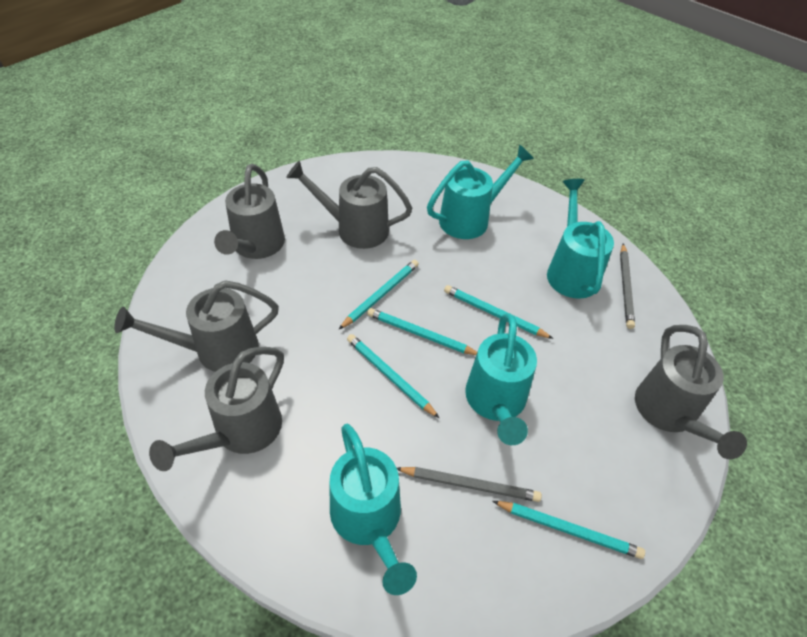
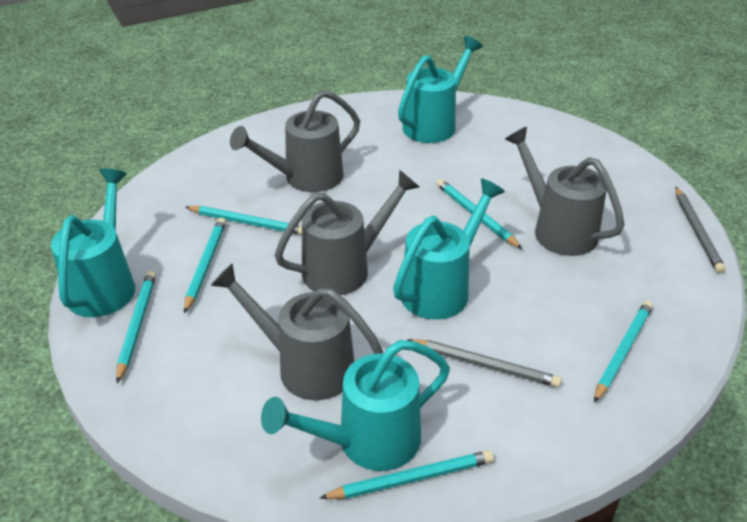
grey watering can: 5 -> 4
turquoise pencil: 5 -> 6

